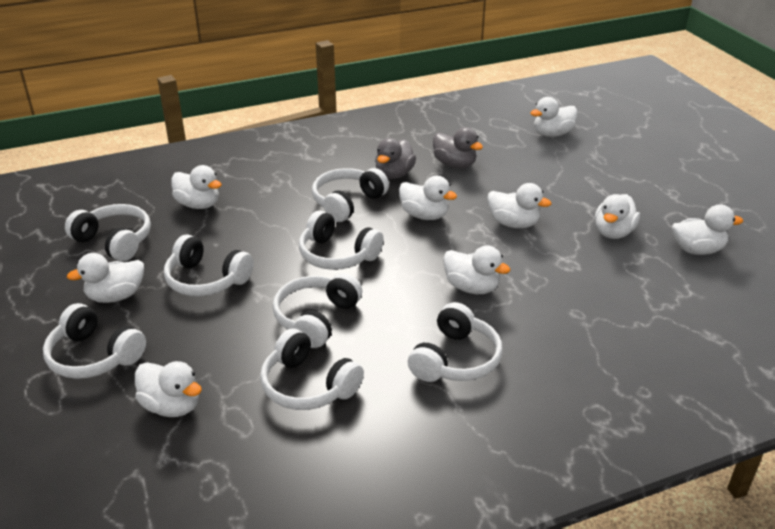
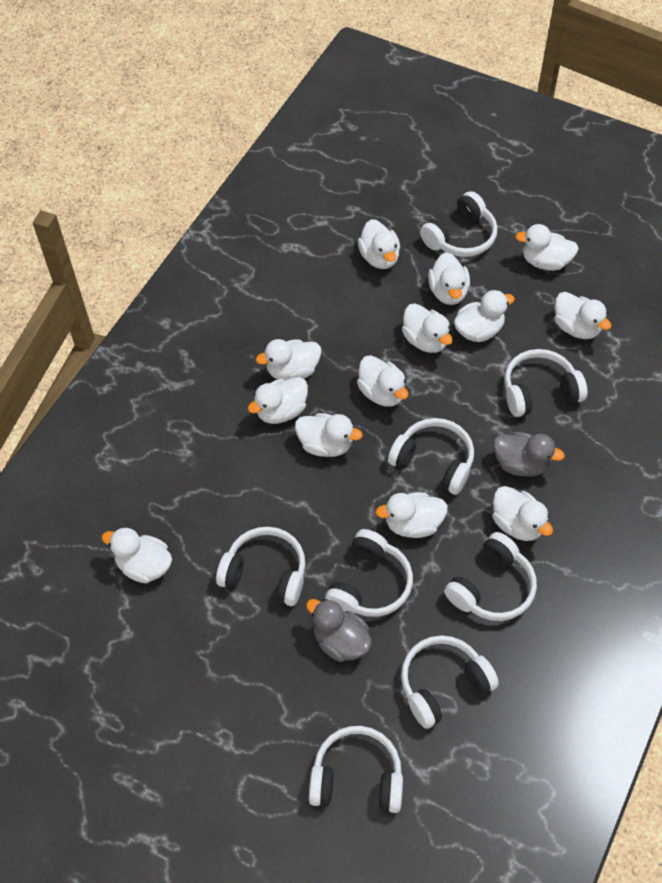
white duck: 9 -> 13

